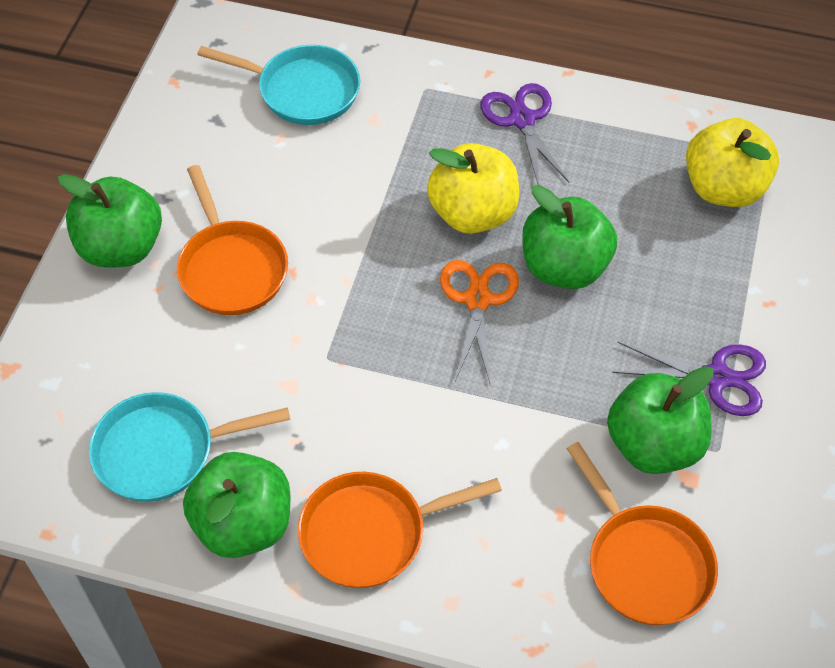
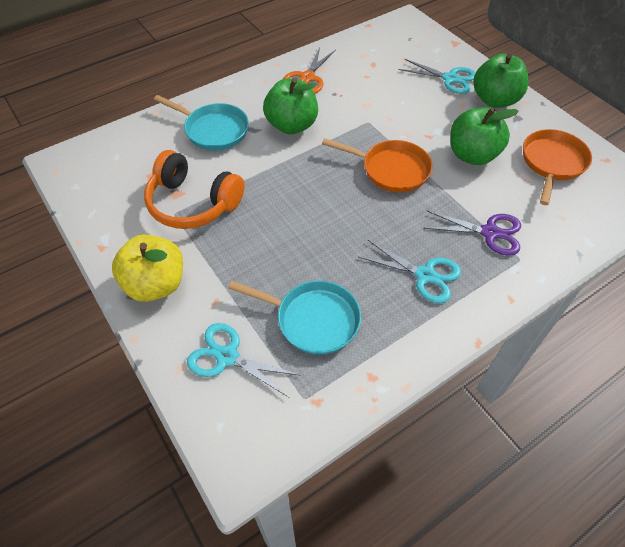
green apple: 4 -> 3
orange headphones: 0 -> 1
orange pan: 3 -> 2
purple scissors: 2 -> 1
turquoise scissors: 0 -> 3
yellow apple: 2 -> 1

